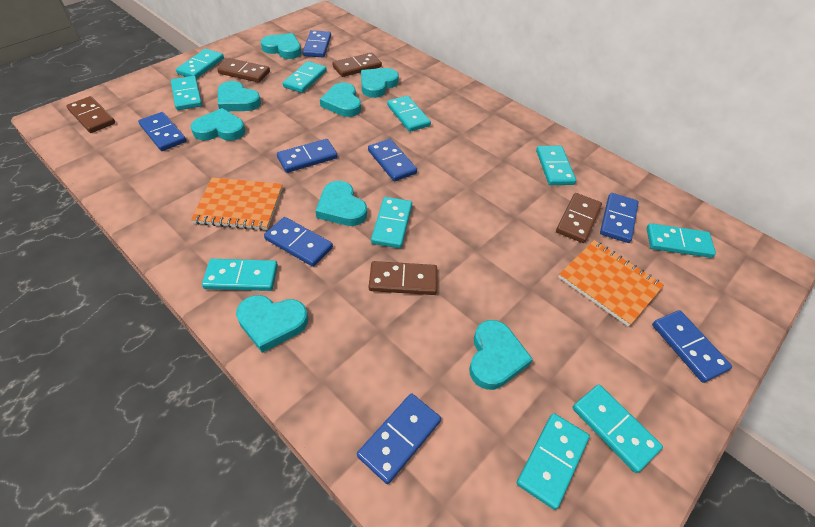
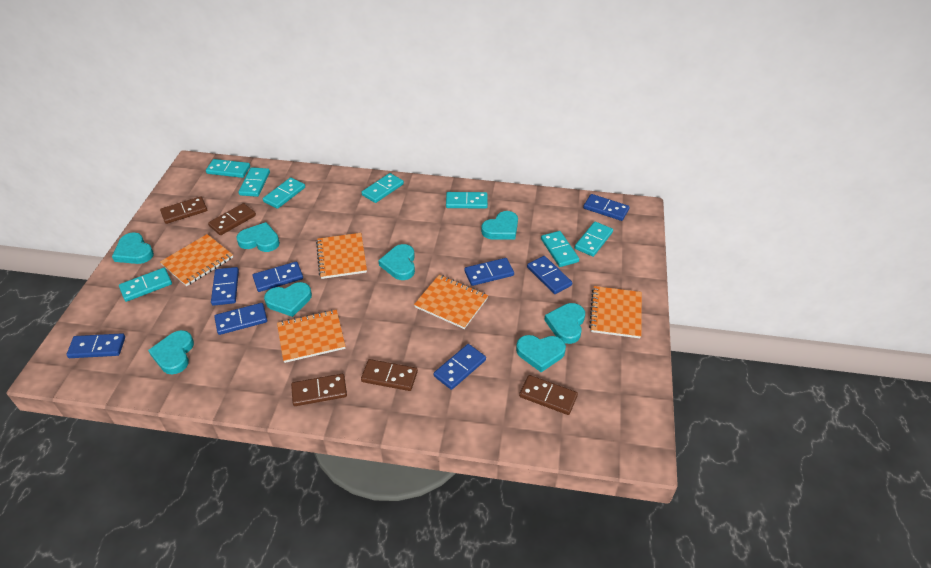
orange notebook: 2 -> 5
turquoise domino: 10 -> 8

